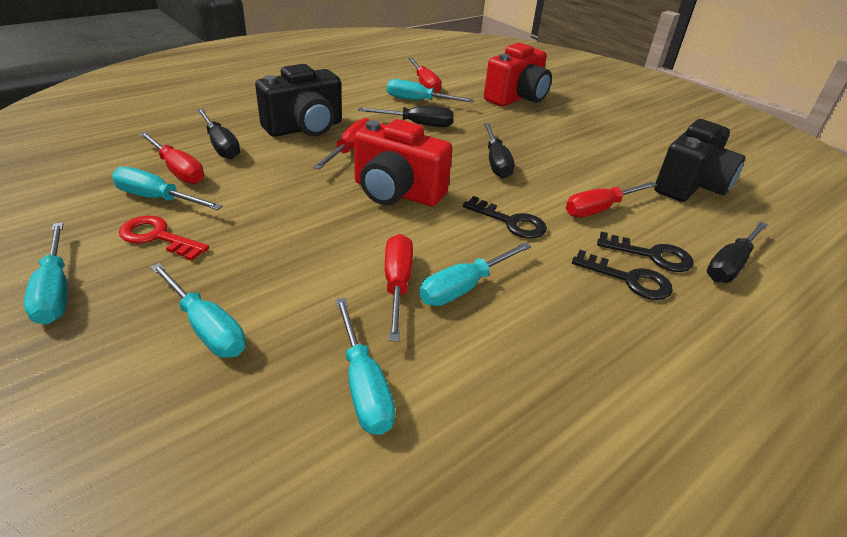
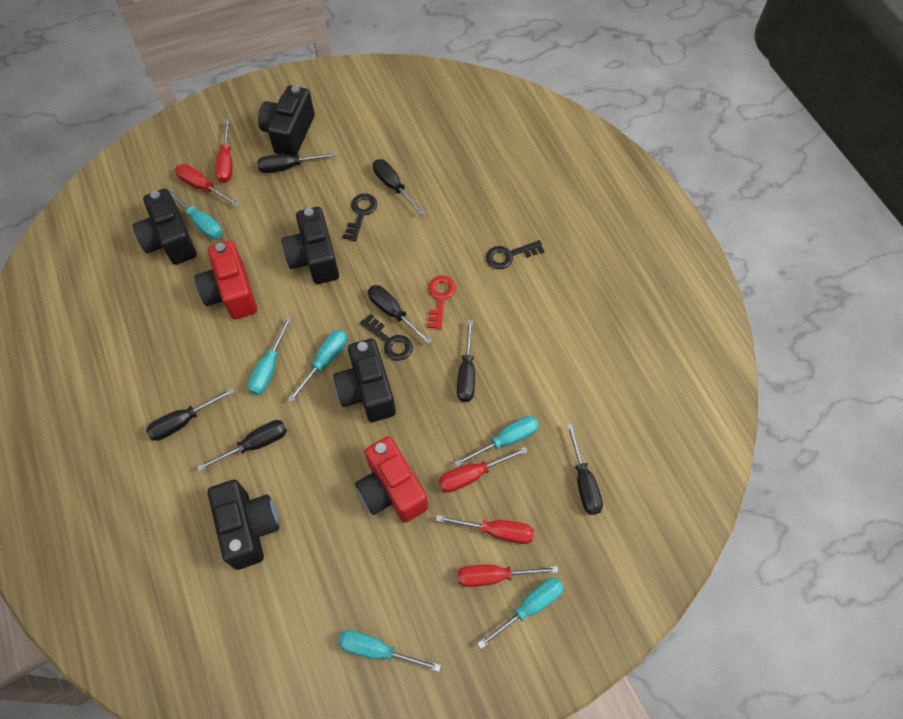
black camera: 2 -> 5
black screwdriver: 4 -> 7

